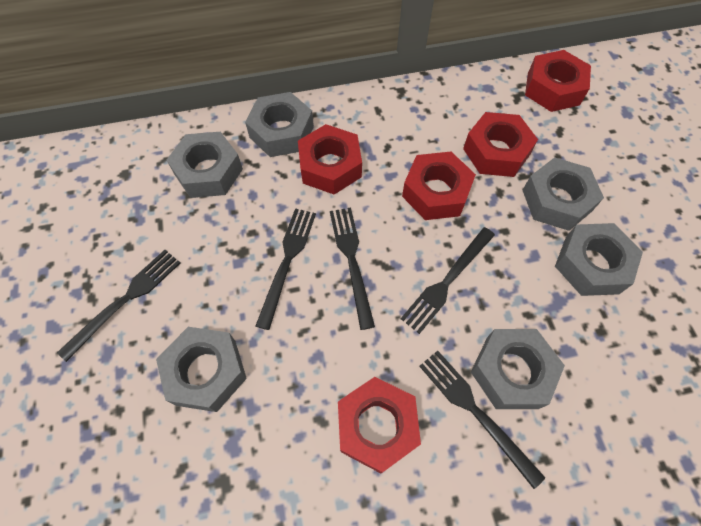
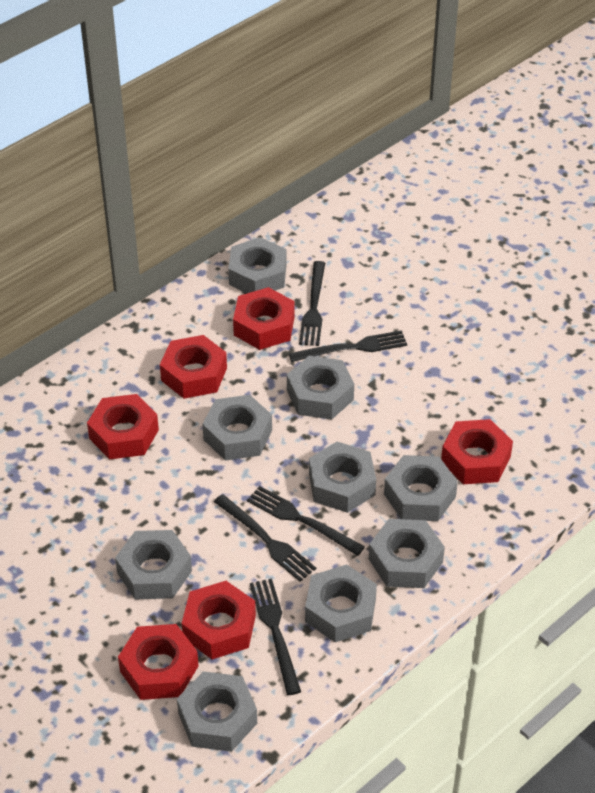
grey nut: 6 -> 9
red nut: 5 -> 6

